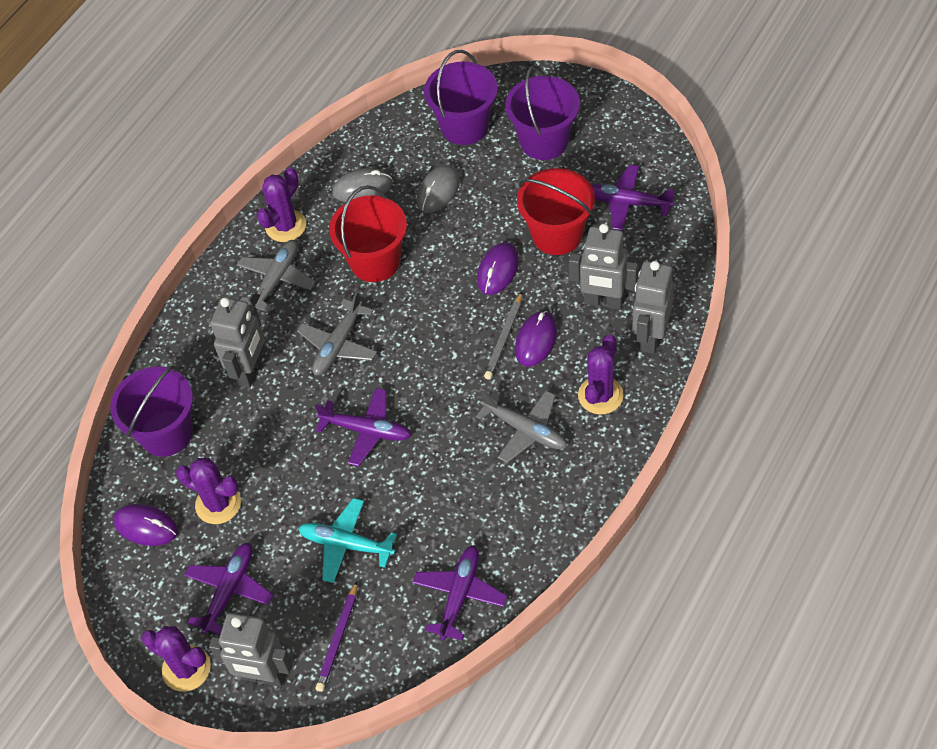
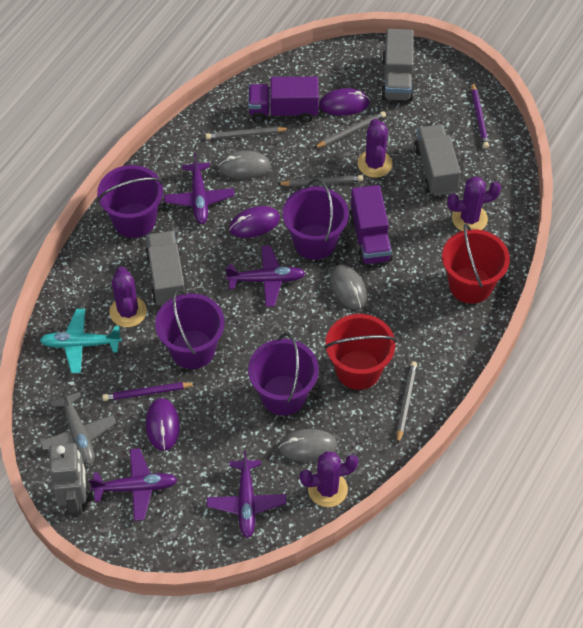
grey mouse: 2 -> 3
grey pencil: 1 -> 4
grey plane: 3 -> 1
grey robot: 4 -> 1
grey truck: 0 -> 3
purple bucket: 3 -> 4
purple pencil: 1 -> 2
purple truck: 0 -> 2

